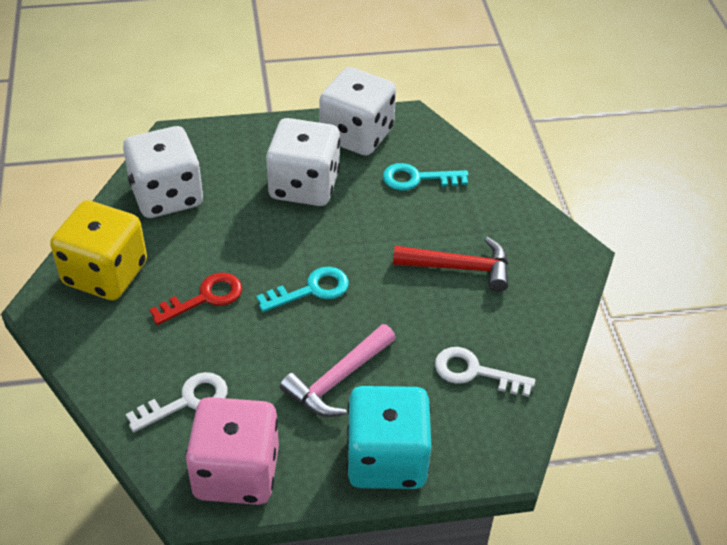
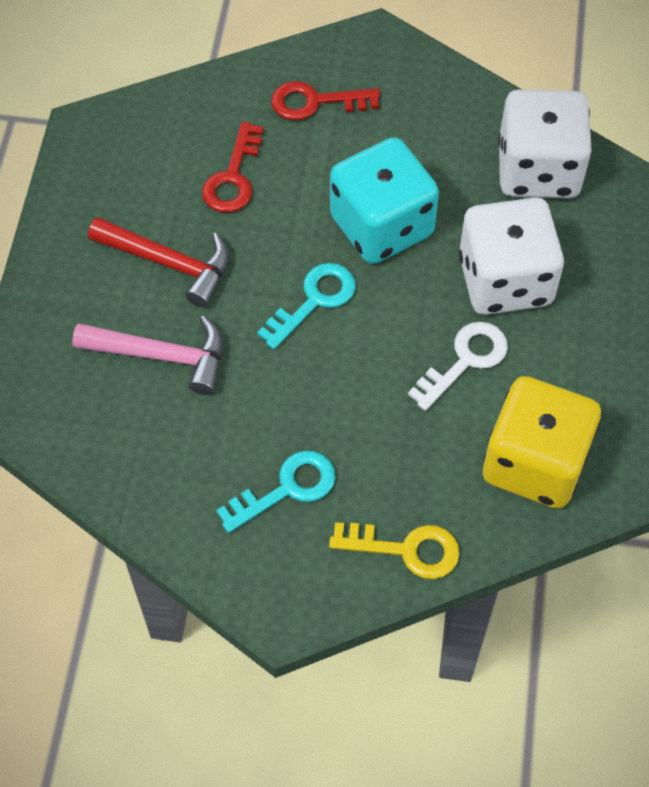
pink dice: 1 -> 0
red key: 1 -> 2
white dice: 3 -> 2
white key: 2 -> 1
yellow key: 0 -> 1

